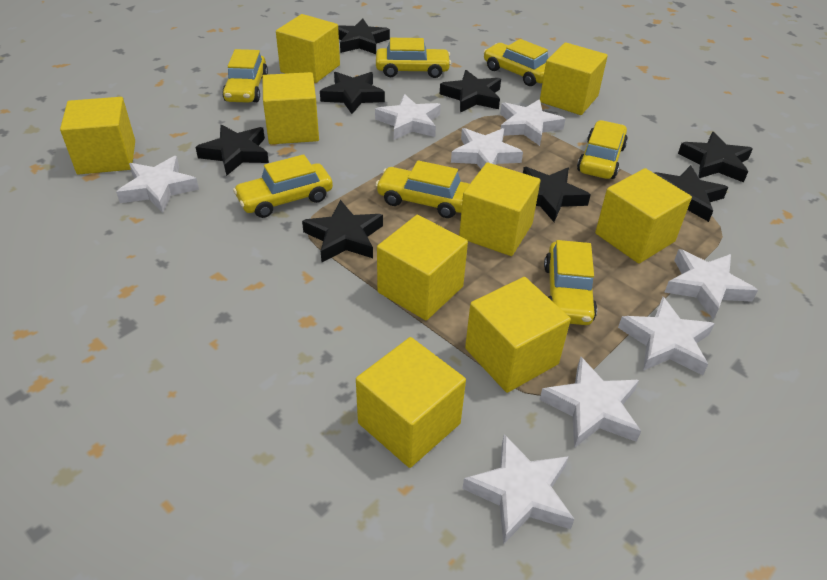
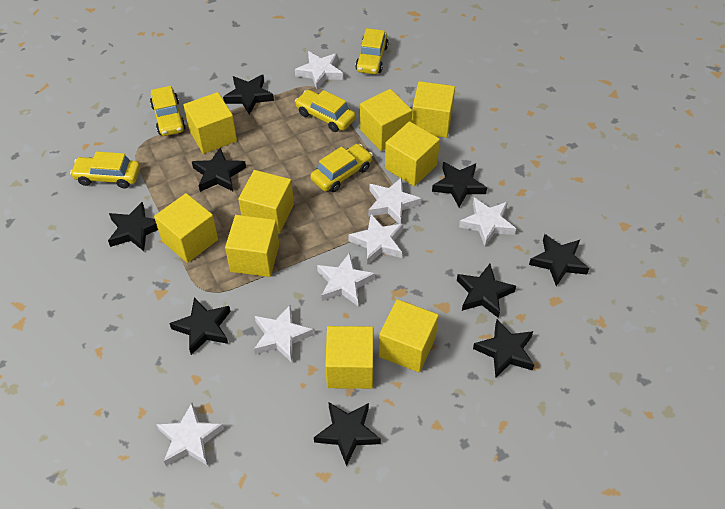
black star: 8 -> 9
white star: 8 -> 7
yellow car: 7 -> 5

